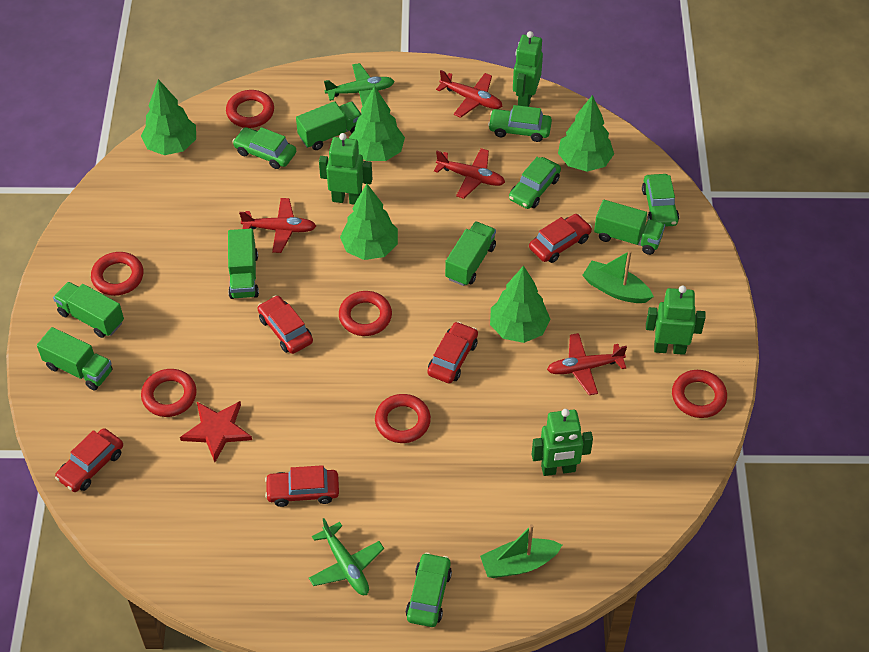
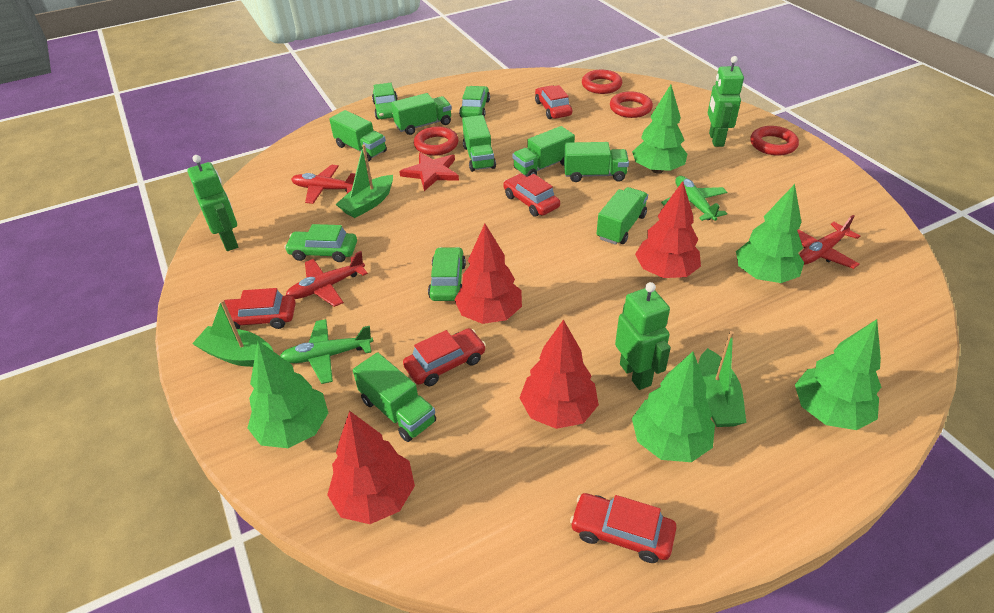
green boat: 2 -> 3
green car: 5 -> 4
green robot: 4 -> 3
green truck: 6 -> 7
red plane: 4 -> 3
red ring: 6 -> 4
red tree: 0 -> 4

